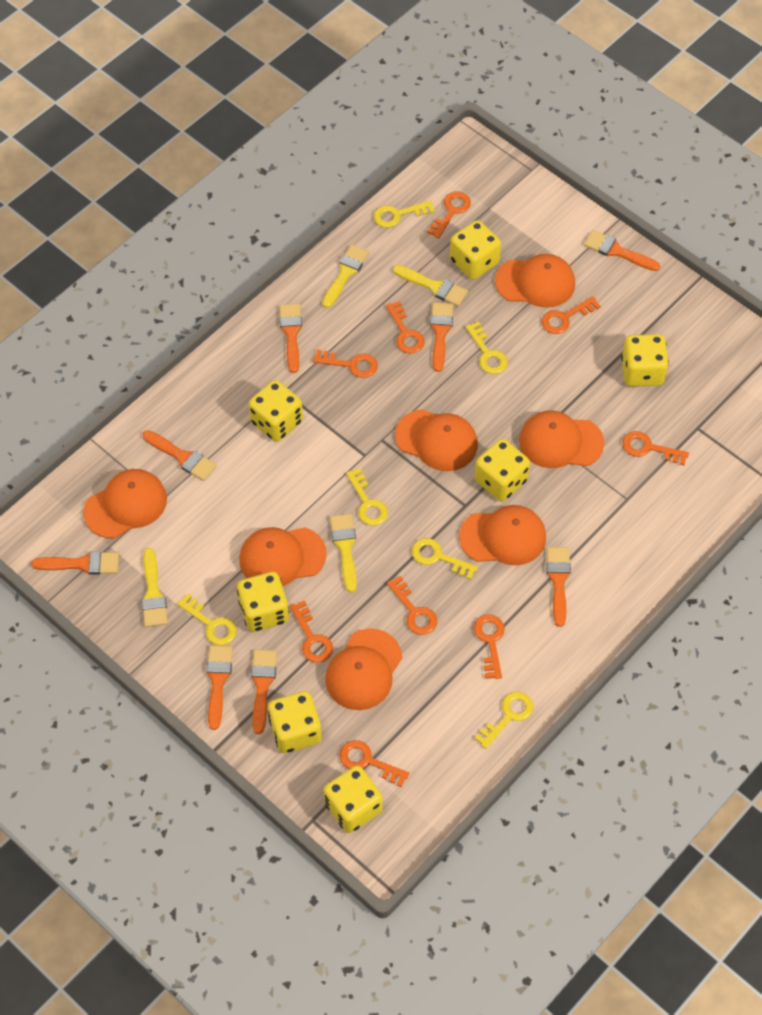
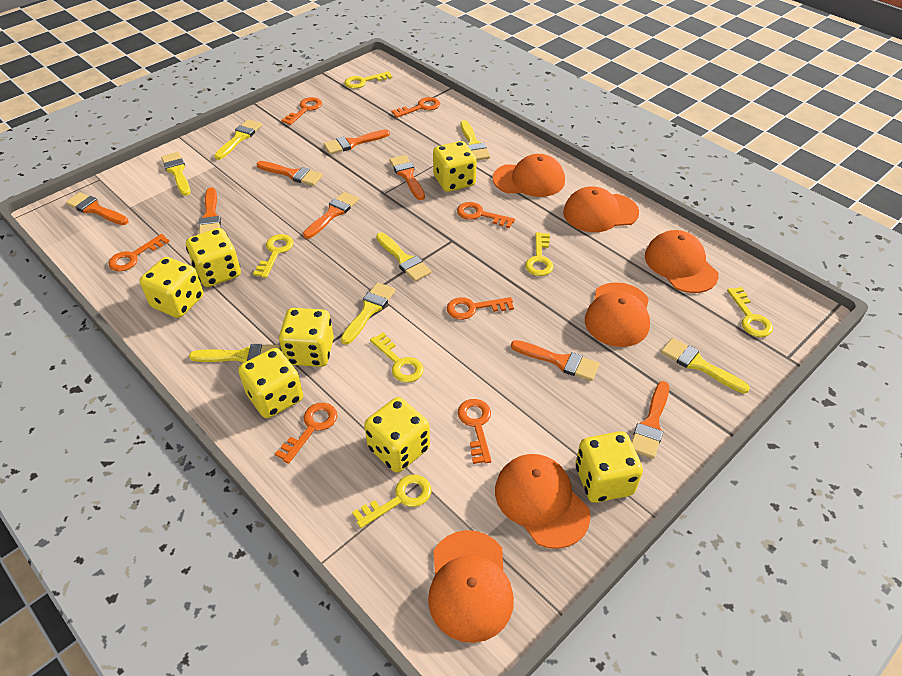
orange cap: 7 -> 6
orange key: 9 -> 7
yellow brush: 4 -> 7

